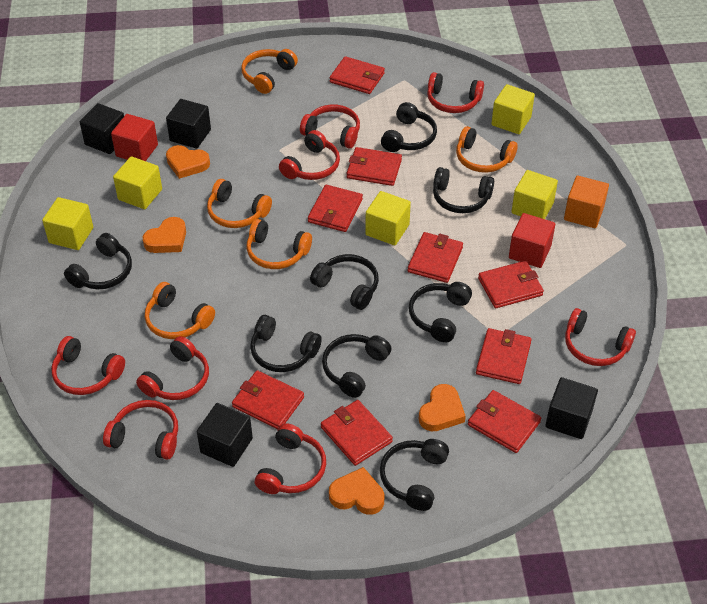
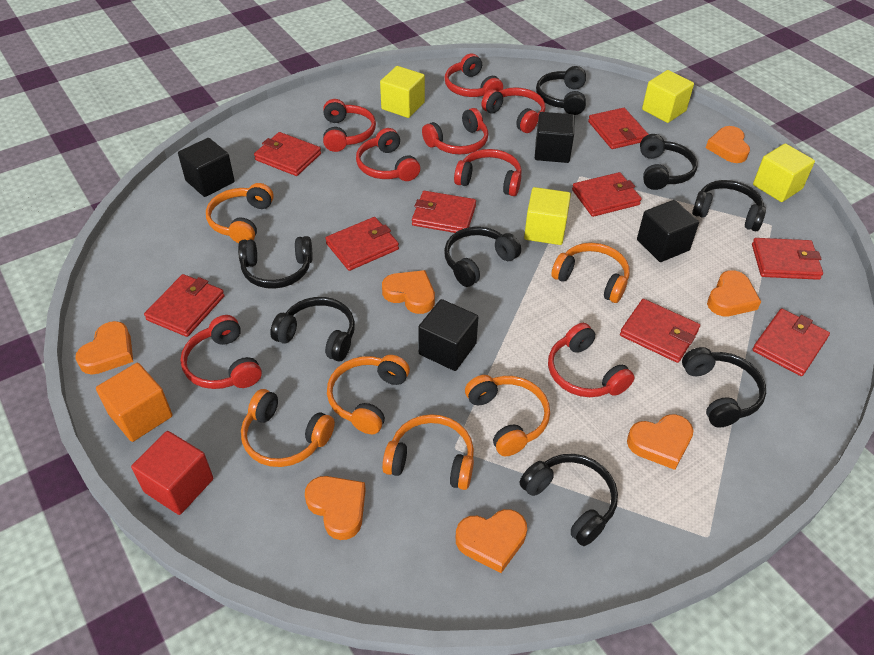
orange headphones: 5 -> 6
orange heart: 4 -> 7
red cube: 2 -> 1
yellow cube: 5 -> 4

